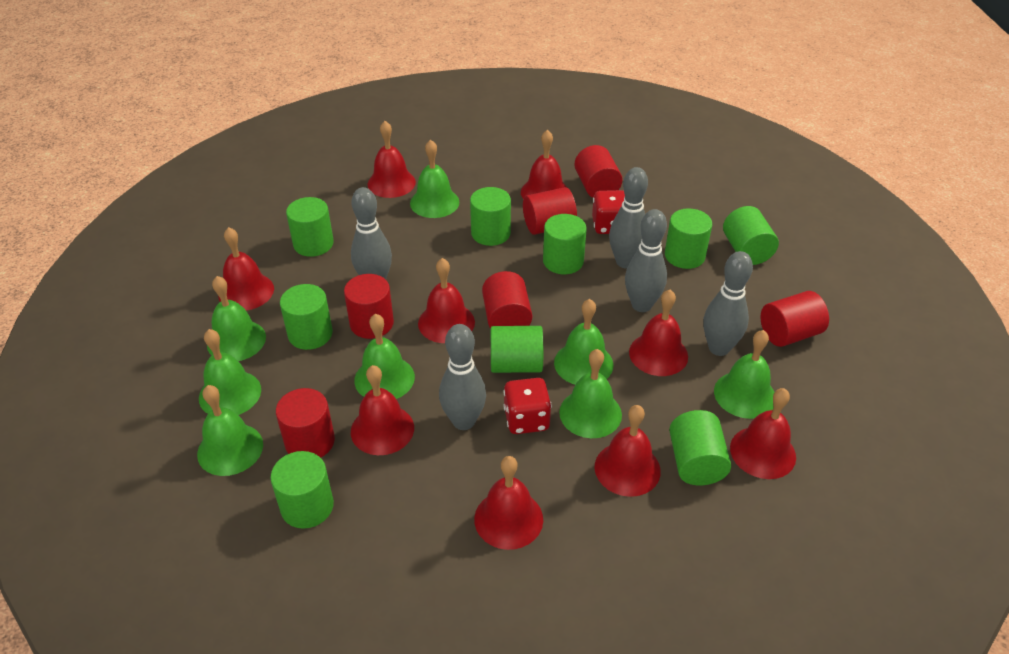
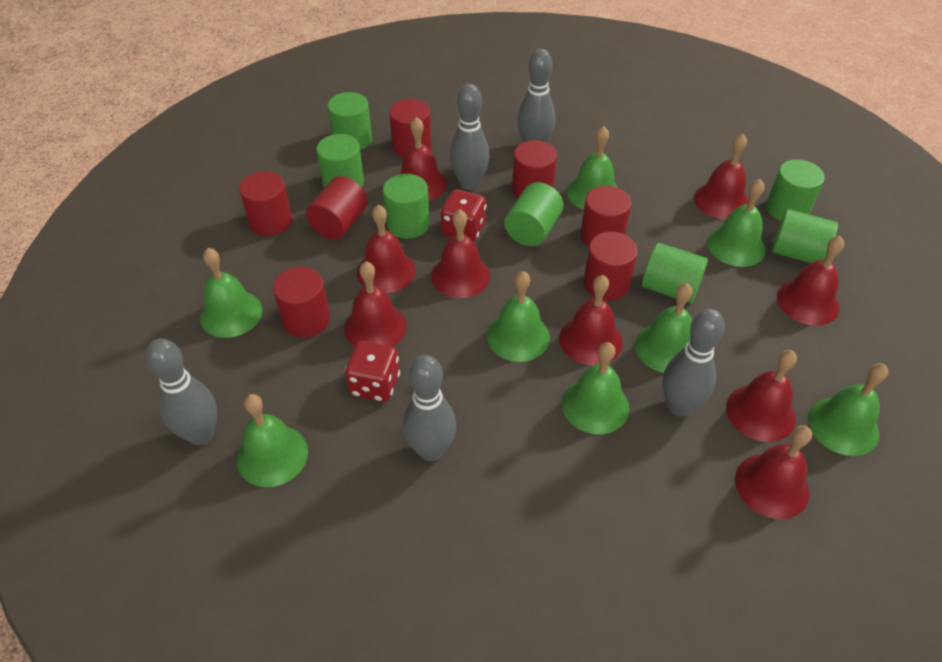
green cylinder: 9 -> 7
red cylinder: 6 -> 7

